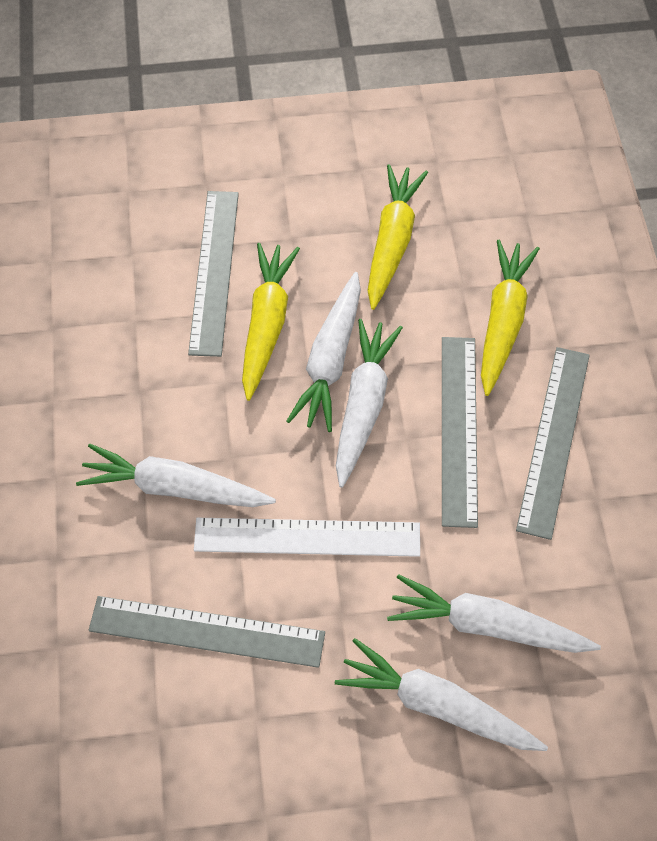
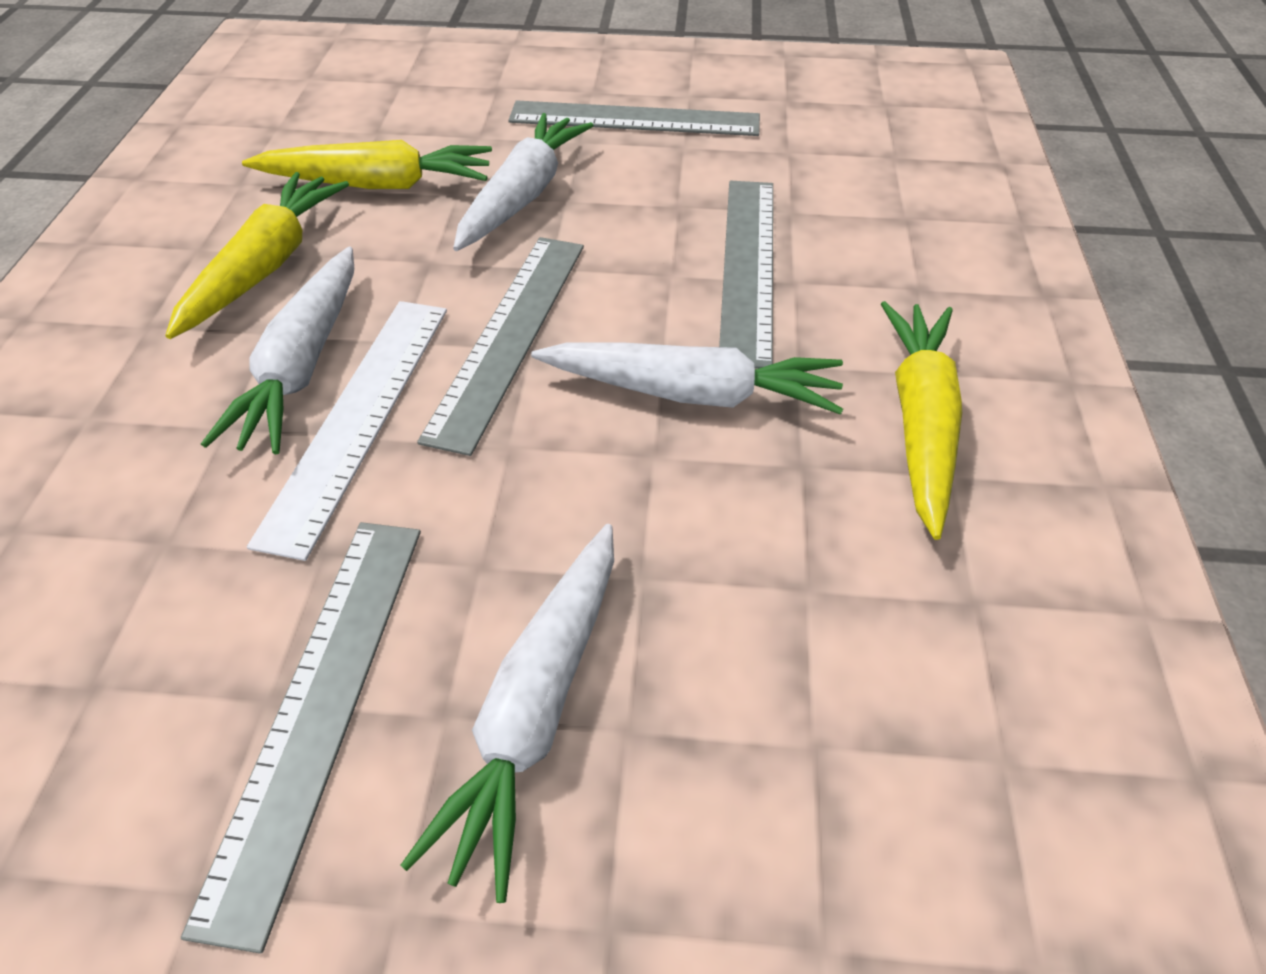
white carrot: 5 -> 4

